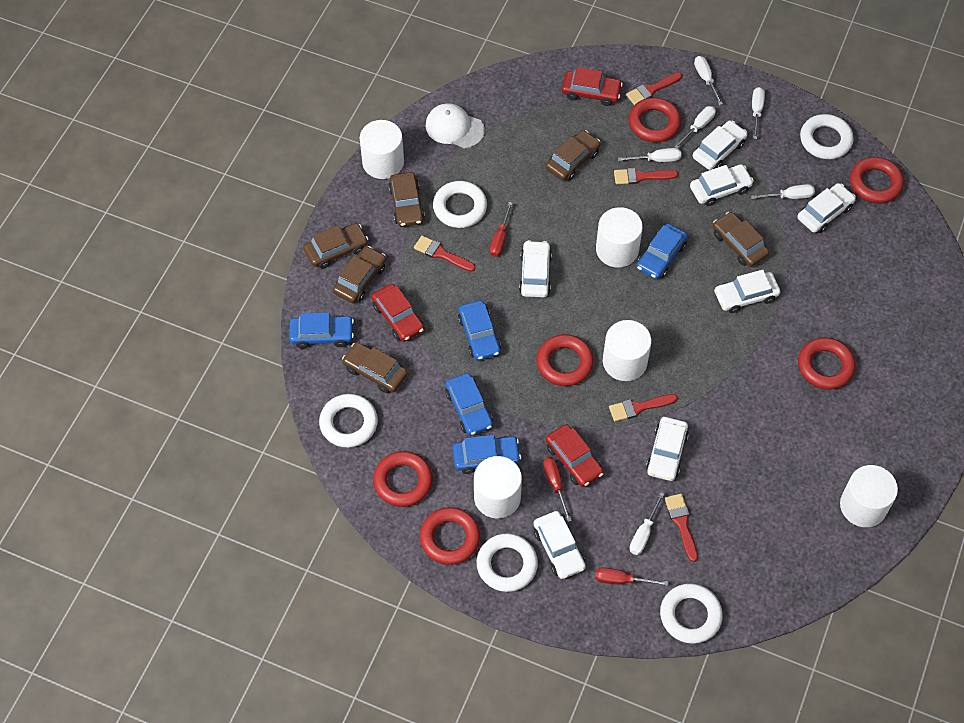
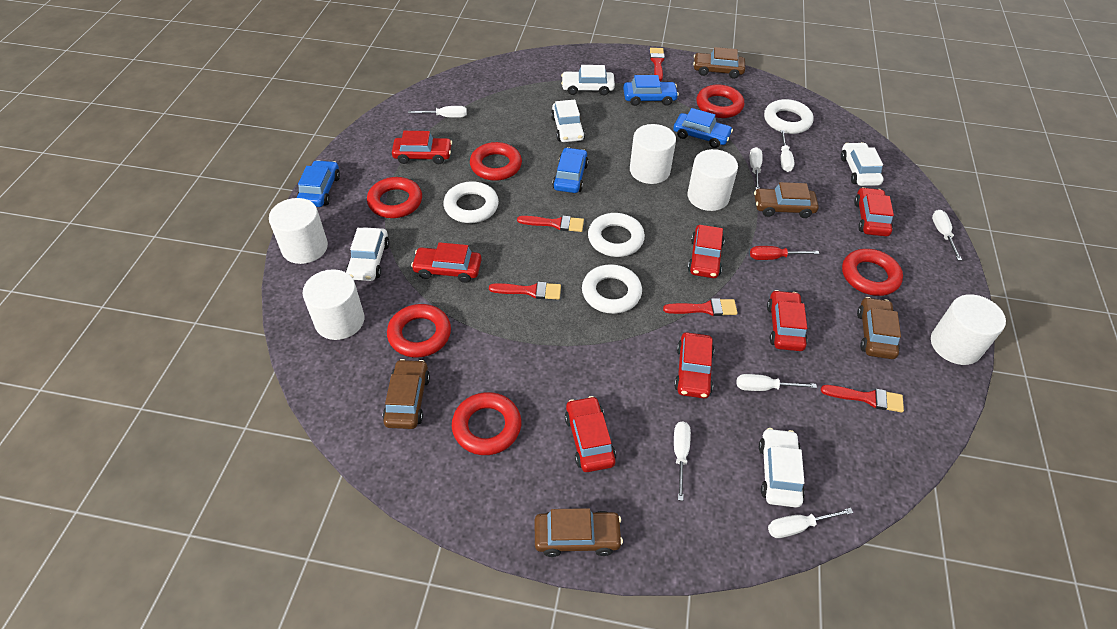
blue car: 5 -> 4
brown car: 6 -> 5
red car: 3 -> 7
red screwdriver: 3 -> 1
white cap: 1 -> 0
white car: 7 -> 5
white ring: 5 -> 4
white screwdriver: 6 -> 7

